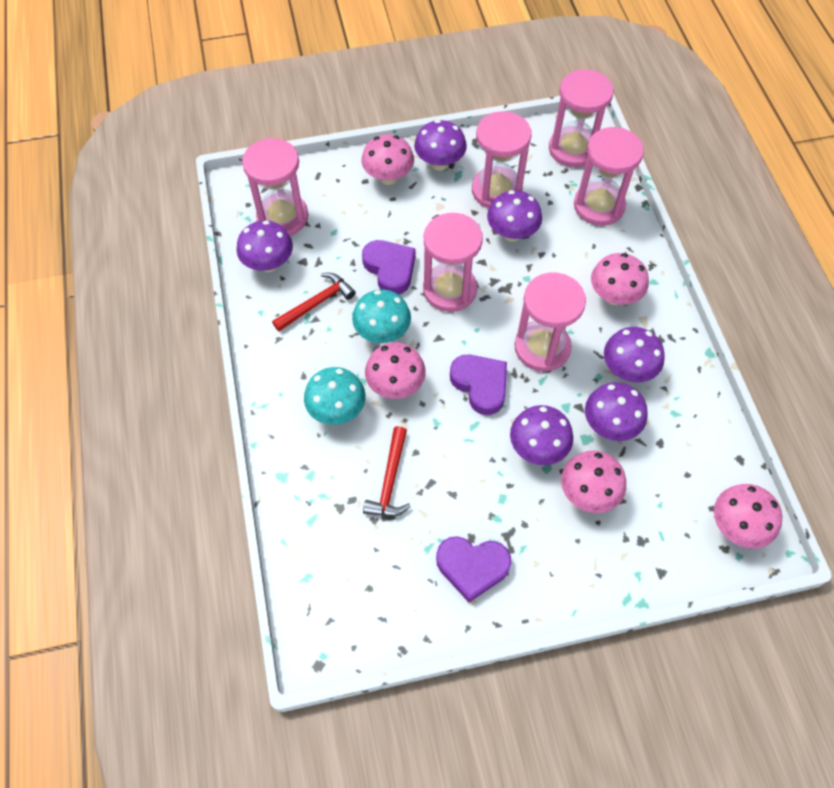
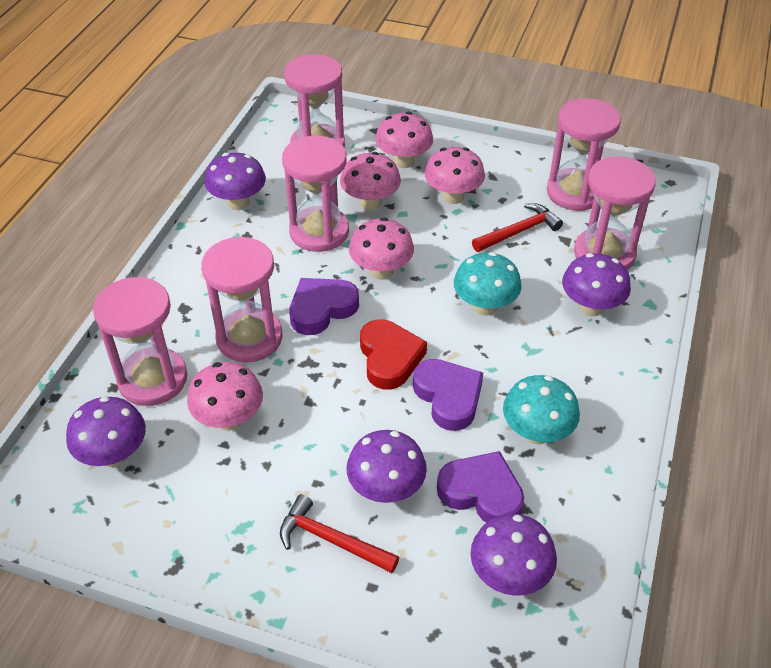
purple mushroom: 6 -> 5
red heart: 0 -> 1

